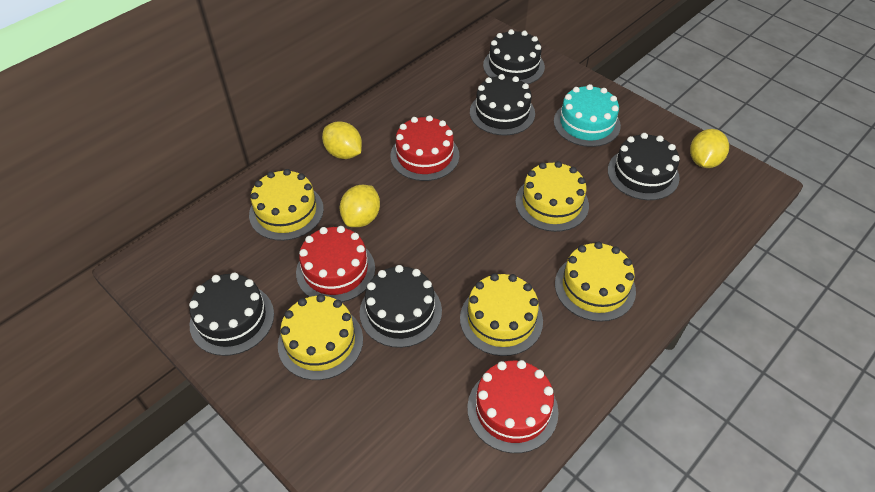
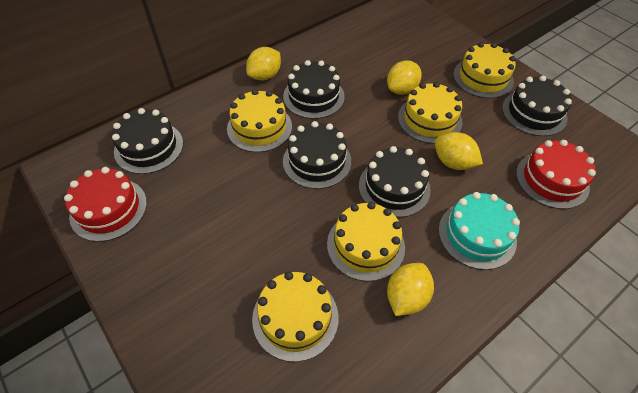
red cake: 3 -> 2
yellow lemon: 3 -> 4

